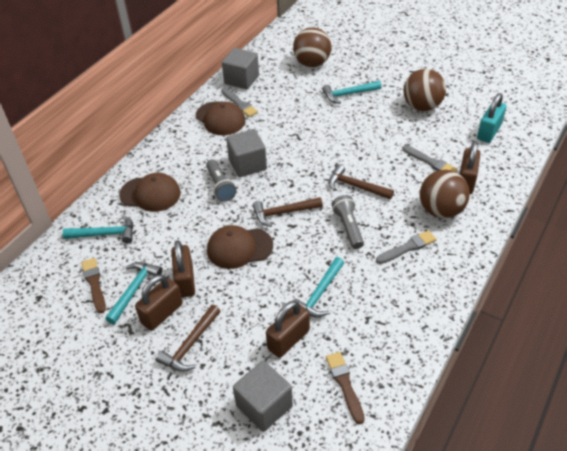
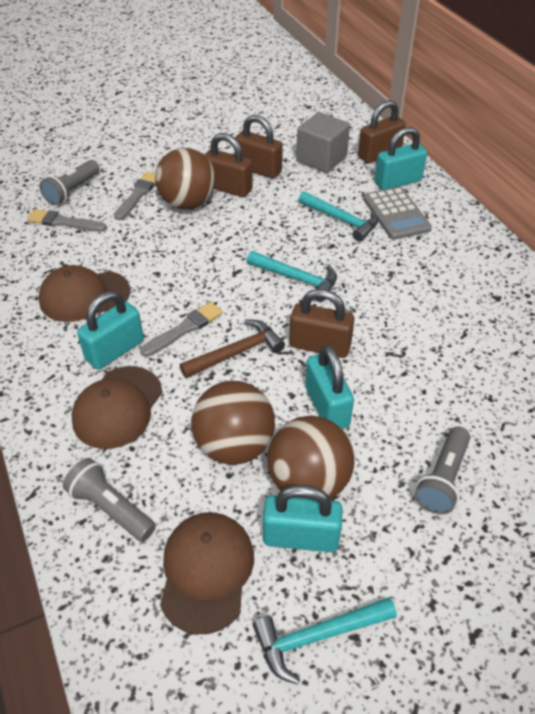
brown brush: 2 -> 0
brown hammer: 3 -> 1
grey calculator: 0 -> 1
grey cube: 3 -> 1
grey flashlight: 2 -> 3
turquoise hammer: 4 -> 3
turquoise padlock: 1 -> 4

